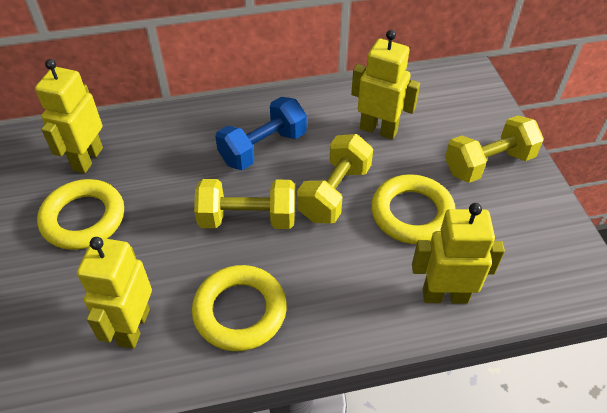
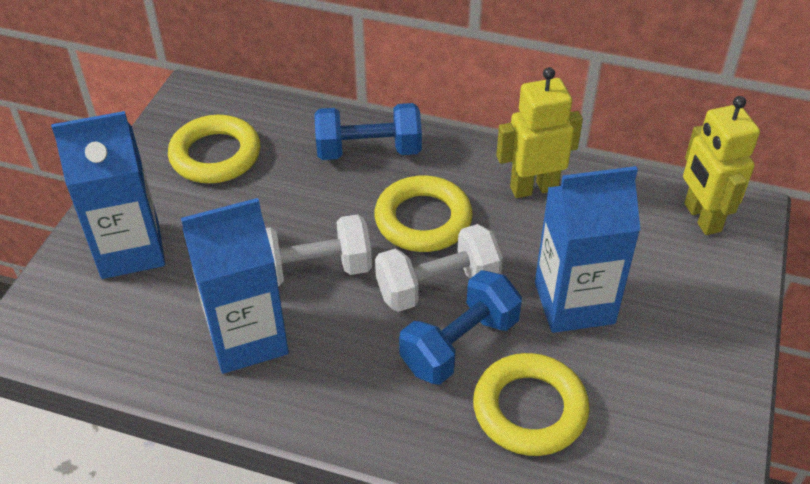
blue carton: 0 -> 3
blue dumbbell: 1 -> 2
white dumbbell: 0 -> 2
yellow dumbbell: 3 -> 0
yellow robot: 4 -> 2

